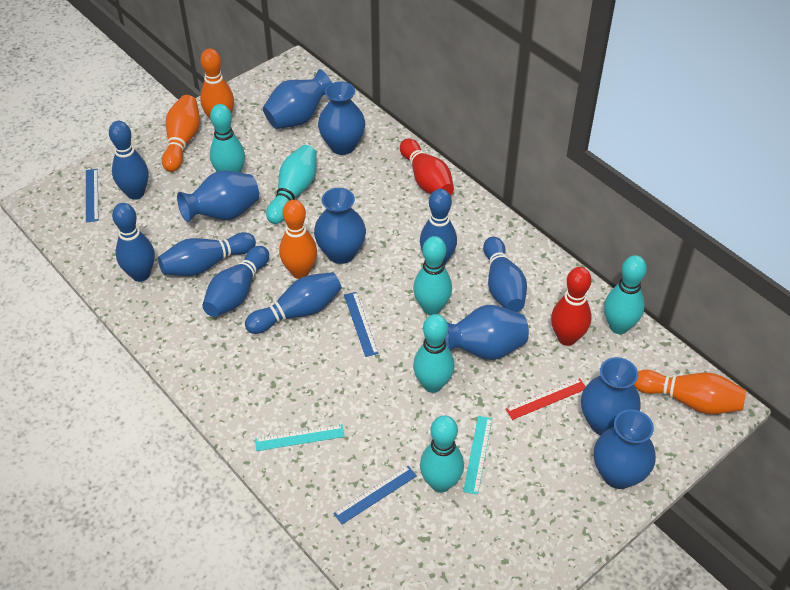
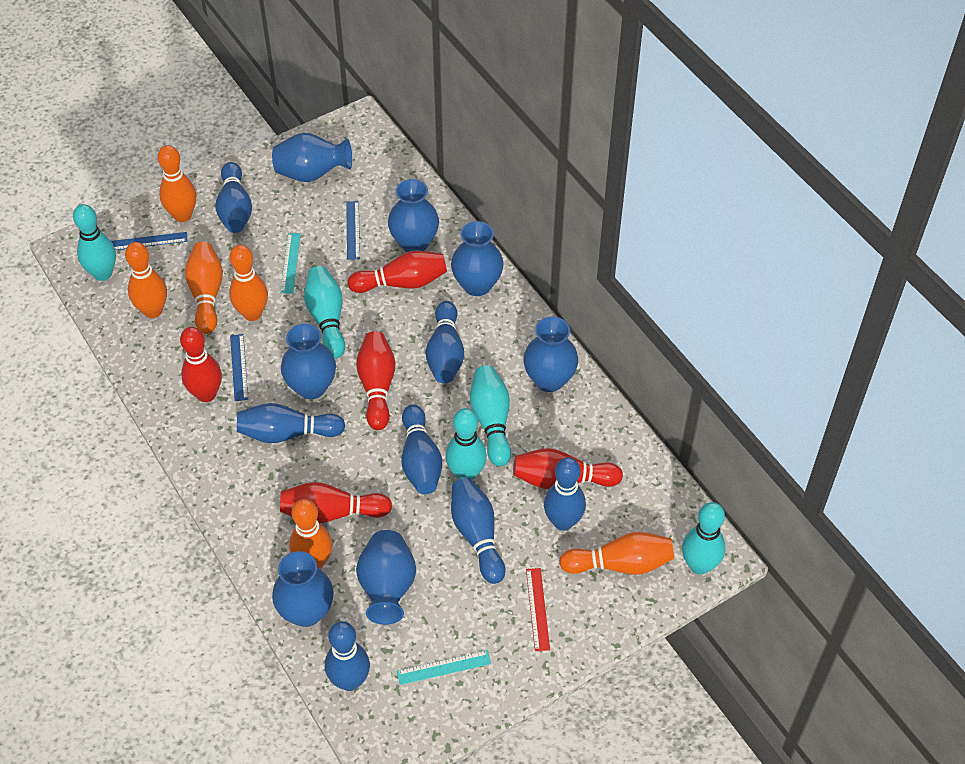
orange bowling pin: 4 -> 6
red bowling pin: 2 -> 5
turquoise bowling pin: 6 -> 5

